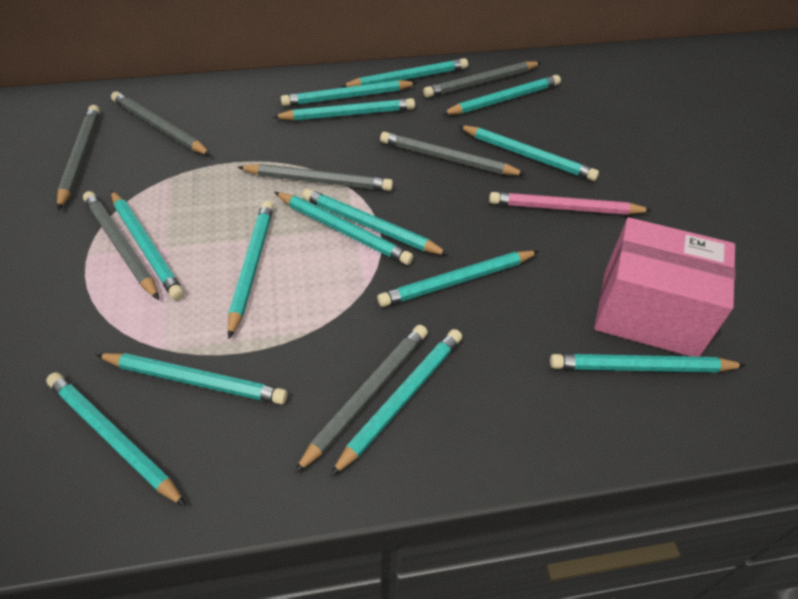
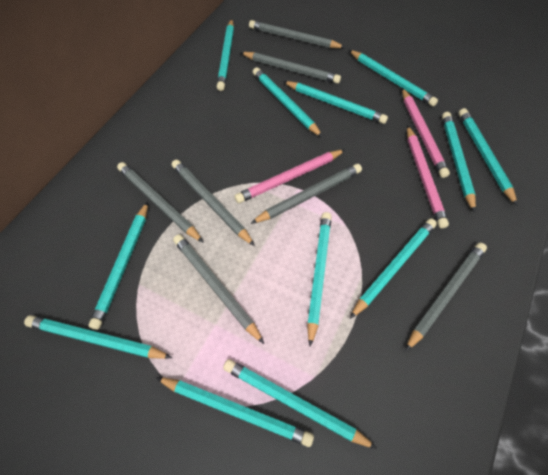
pink box: 1 -> 0
pink pencil: 1 -> 3
turquoise pencil: 14 -> 12

